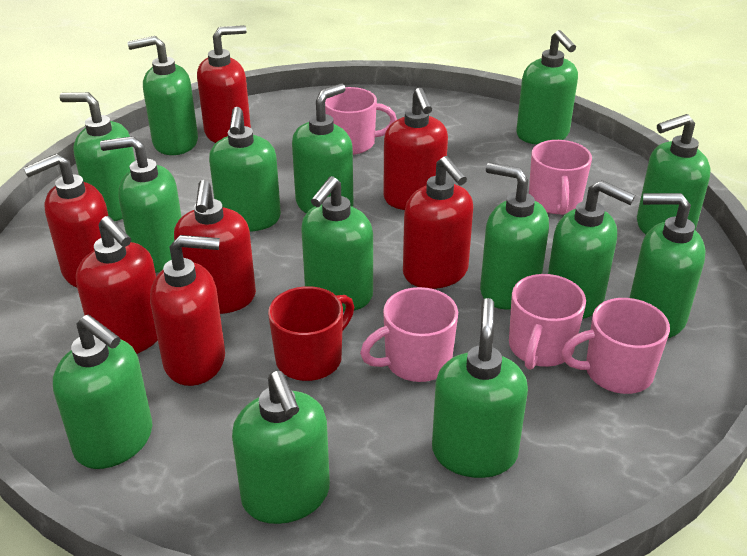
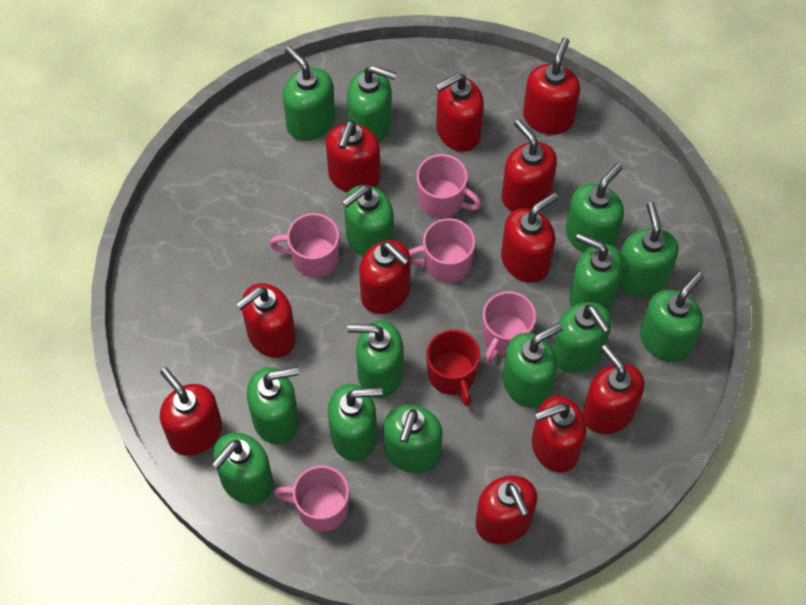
red soap dispenser: 7 -> 11

